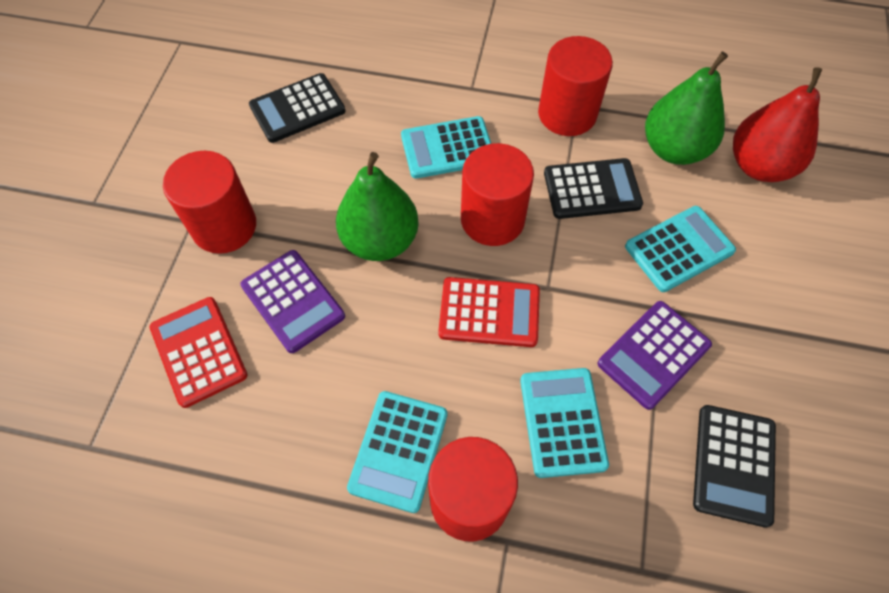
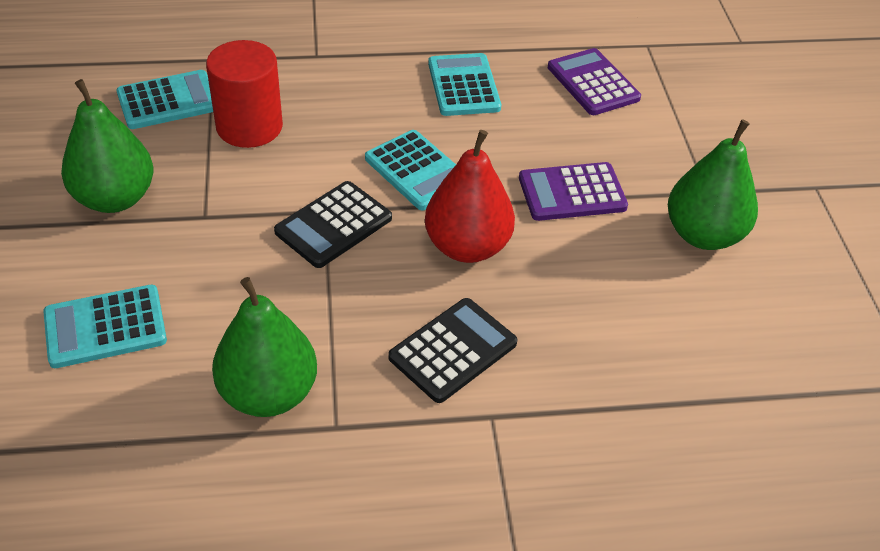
black calculator: 3 -> 2
green pear: 2 -> 3
red calculator: 2 -> 0
red cylinder: 4 -> 1

